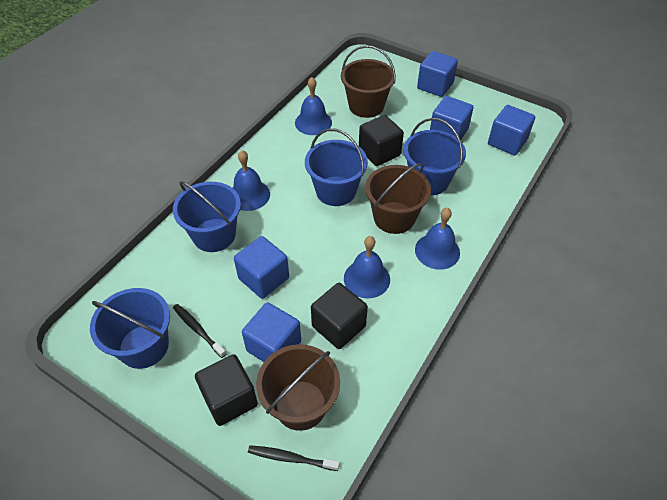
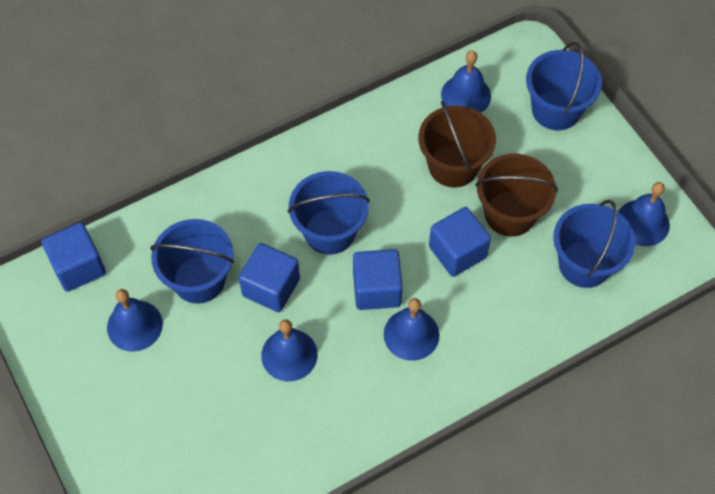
black cube: 3 -> 0
black toothbrush: 2 -> 0
blue bell: 4 -> 5
blue cube: 5 -> 4
brown bucket: 3 -> 2

